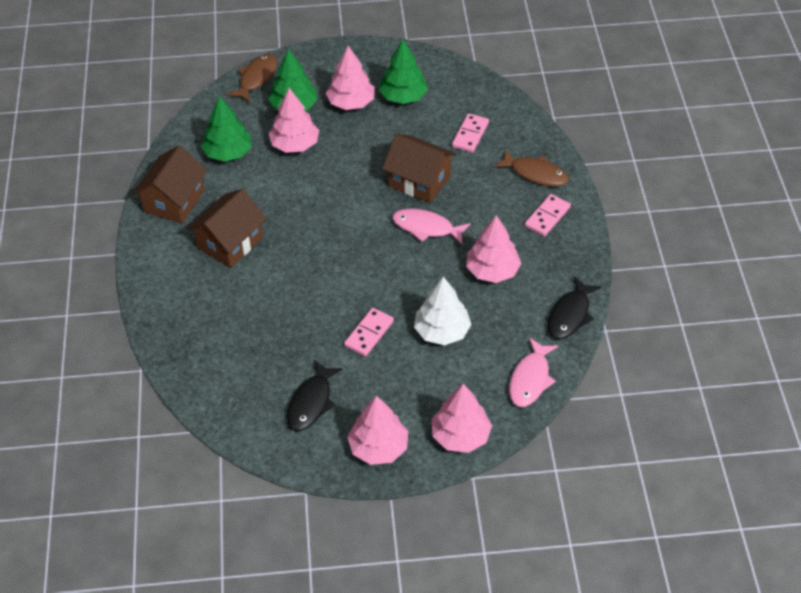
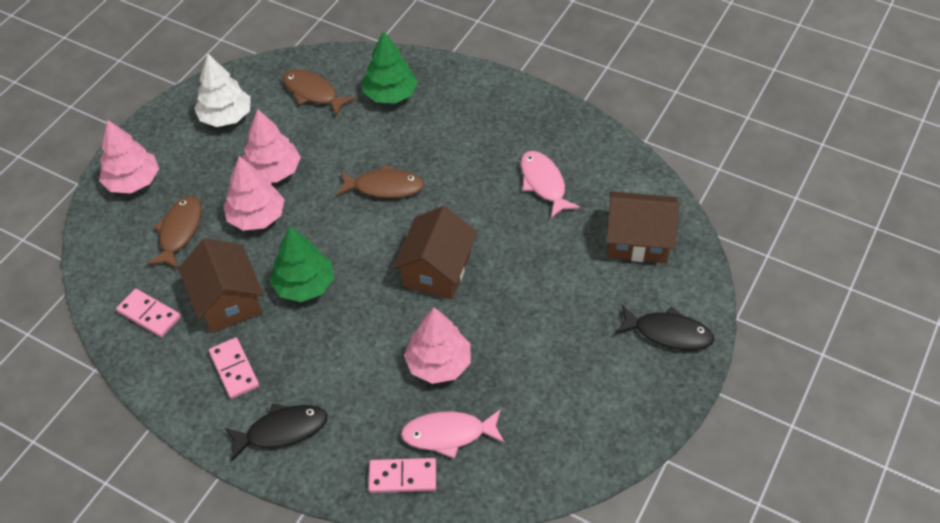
brown fish: 2 -> 3
green tree: 3 -> 2
pink tree: 5 -> 4

